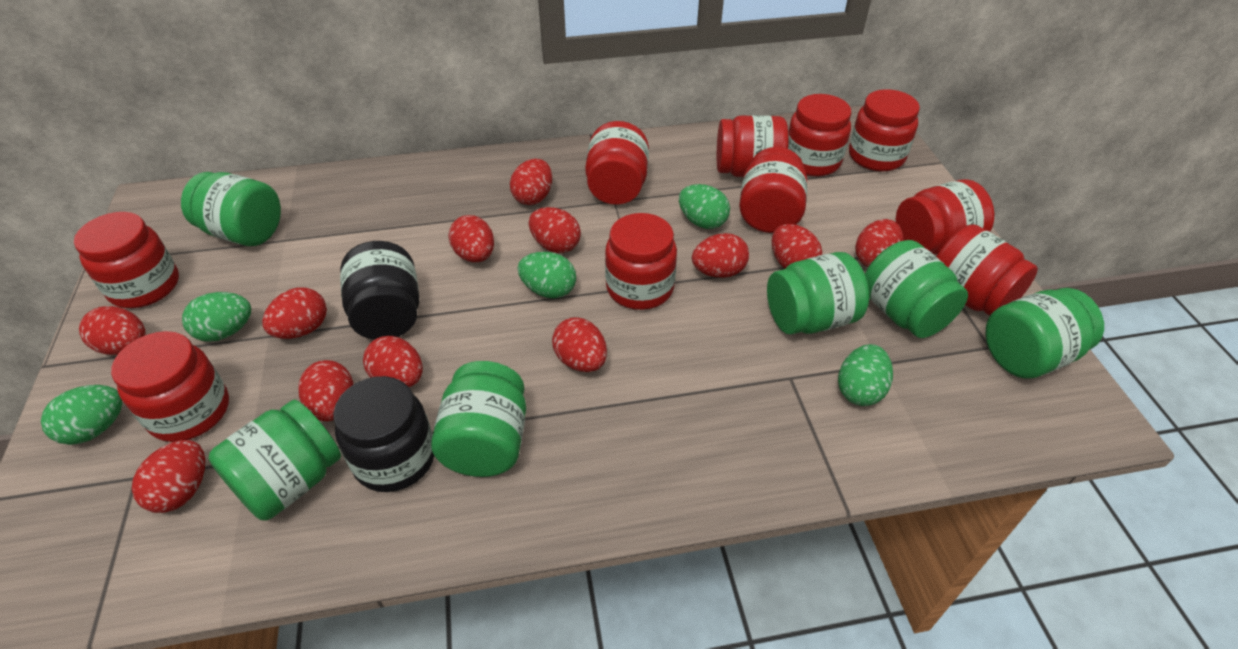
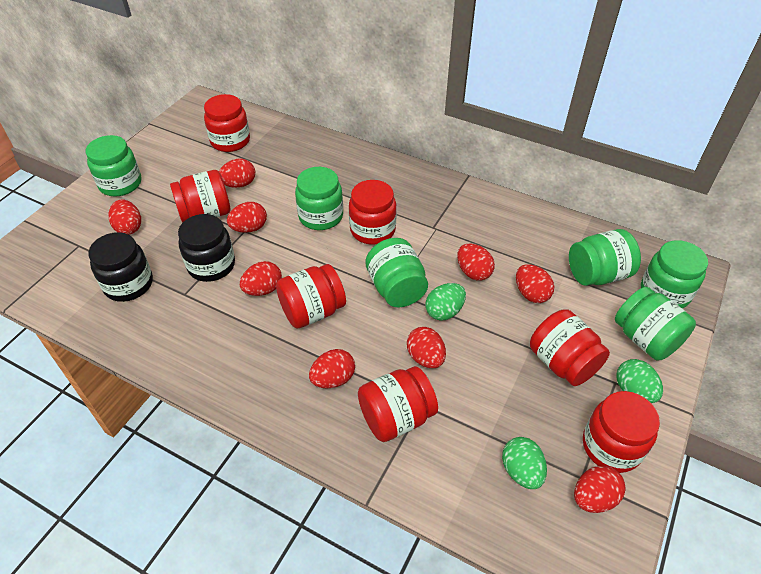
green egg: 5 -> 3
red egg: 12 -> 9
red jar: 10 -> 7

